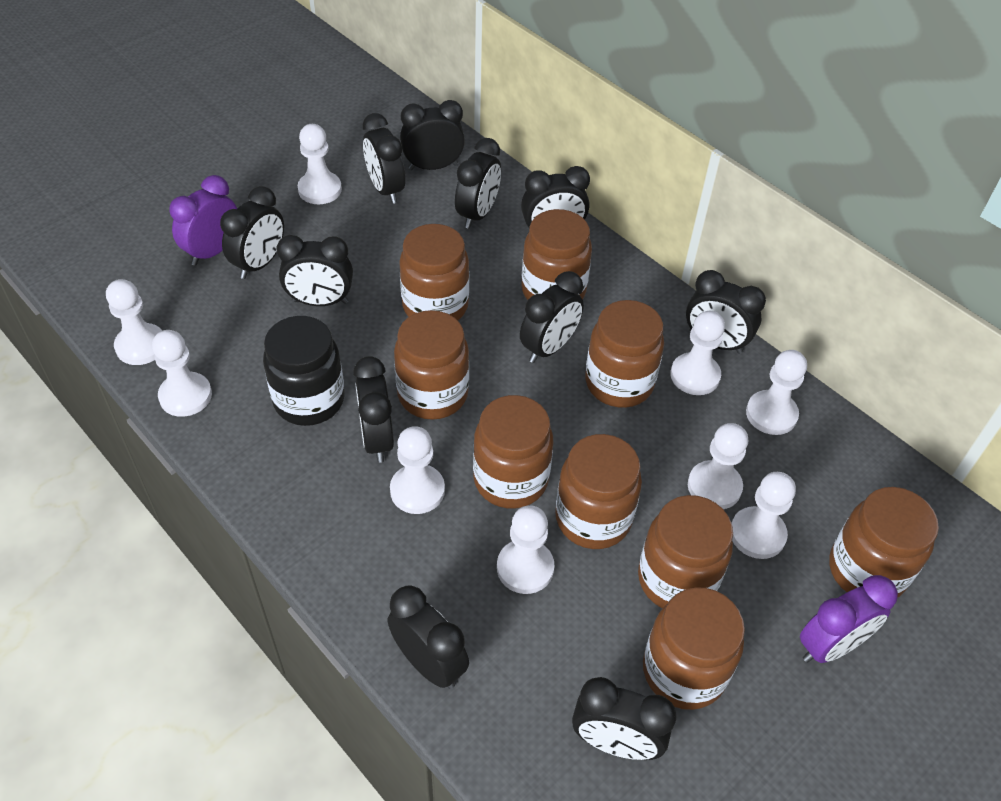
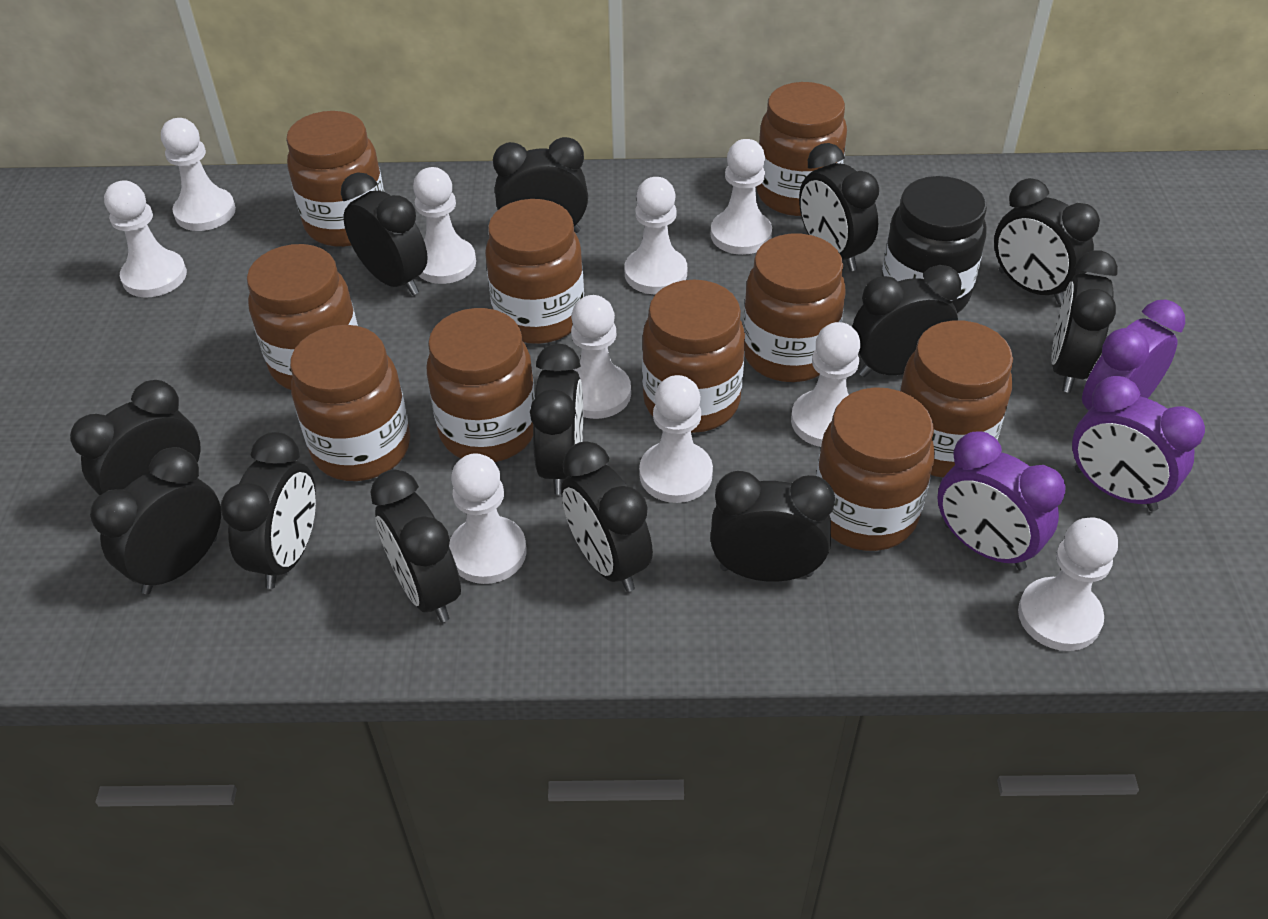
black clock: 11 -> 13
brown jar: 9 -> 10
purple clock: 2 -> 3
white pawn: 9 -> 10

